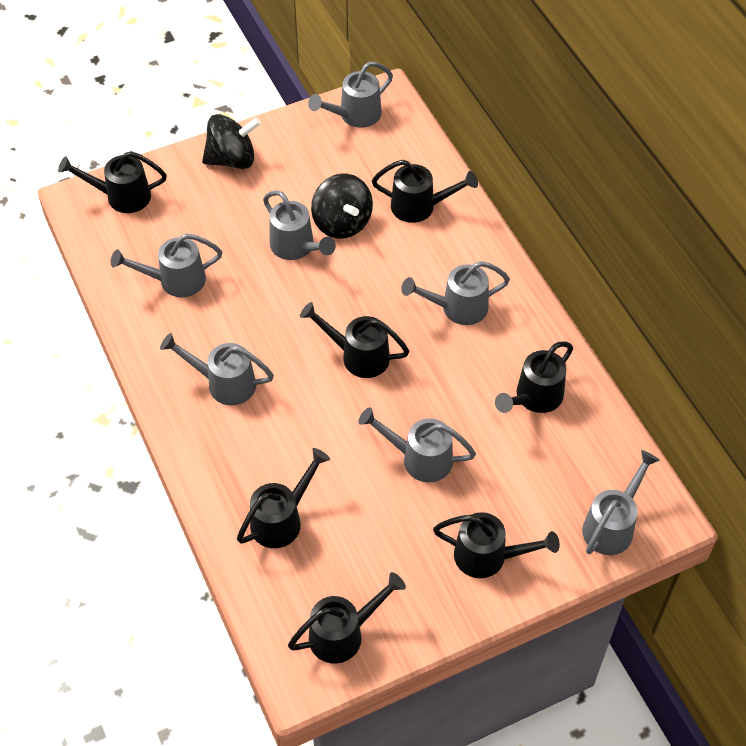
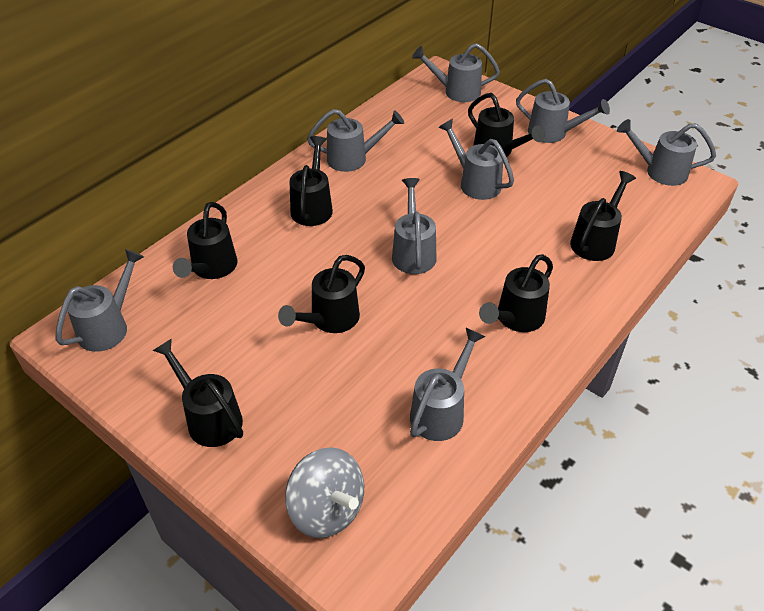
black spinning top: 2 -> 0
grey spinning top: 0 -> 1
grey watering can: 7 -> 8

